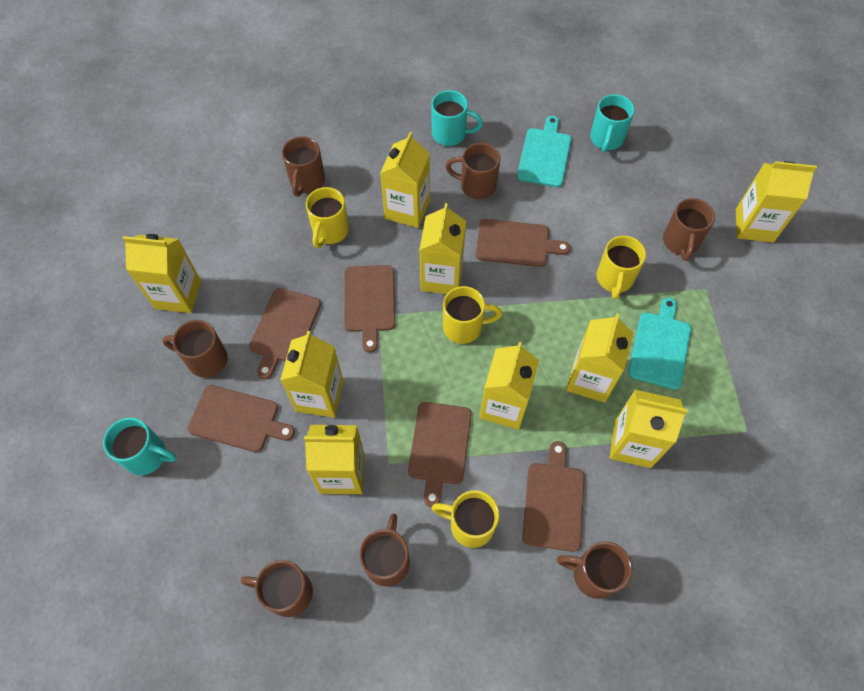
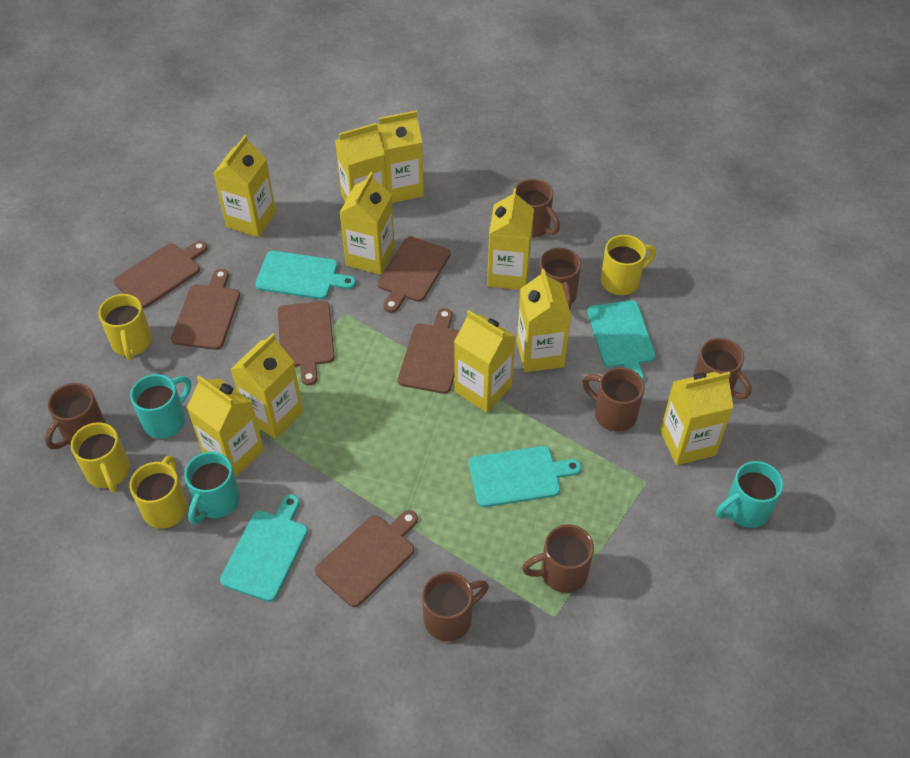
turquoise cutting board: 2 -> 4
yellow carton: 9 -> 10

